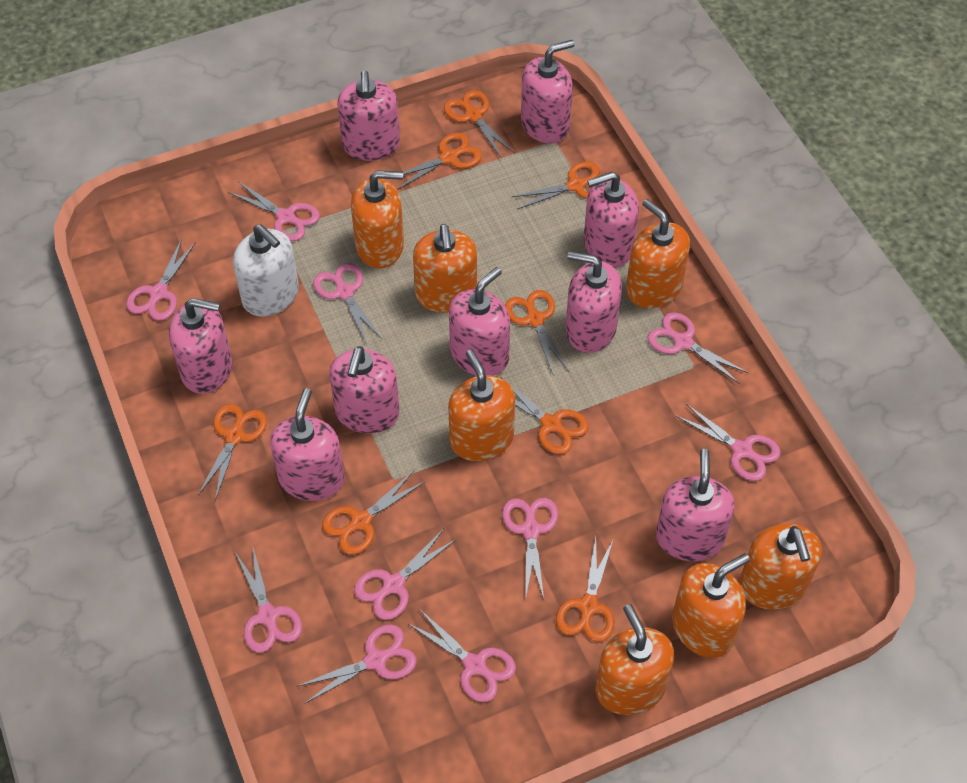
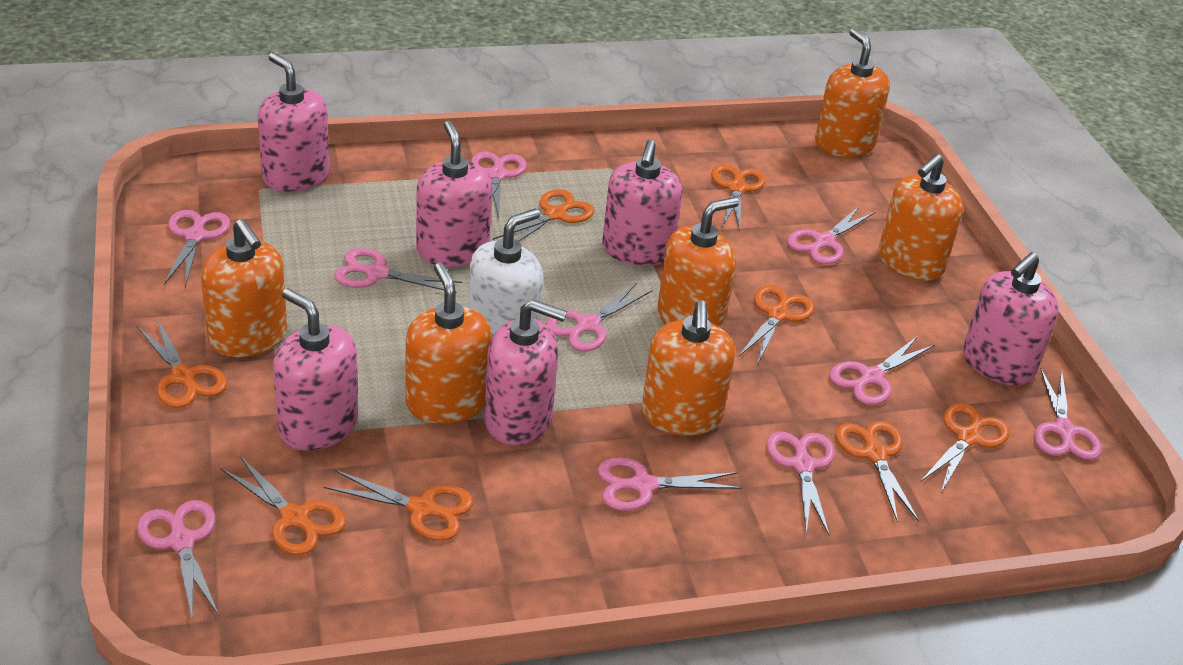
orange soap dispenser: 7 -> 6
pink soap dispenser: 9 -> 6

